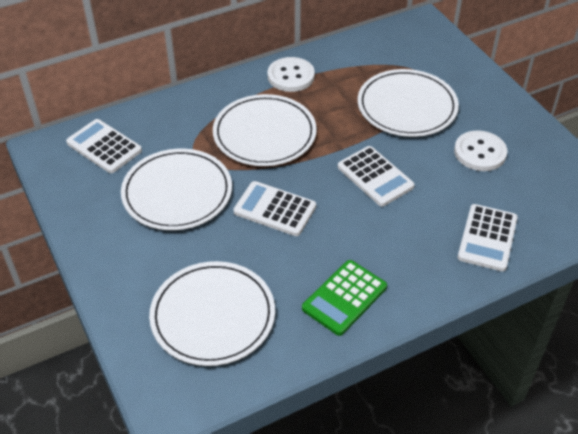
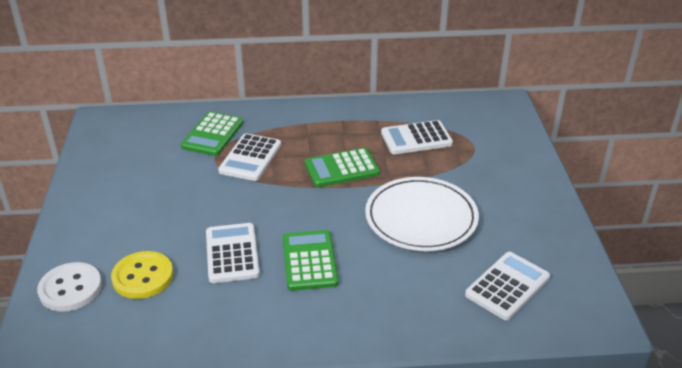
green calculator: 1 -> 3
white button: 2 -> 1
white plate: 4 -> 1
yellow button: 0 -> 1

